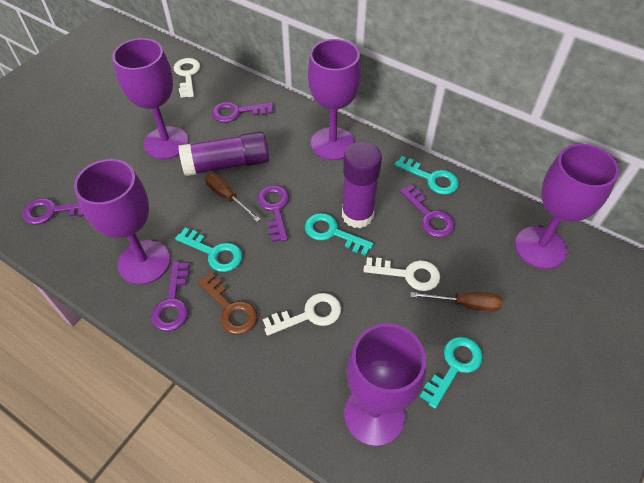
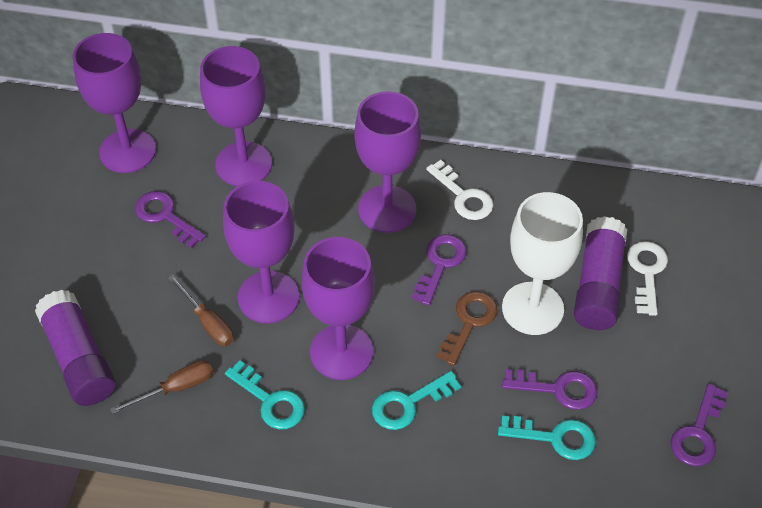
purple key: 5 -> 4
turquoise key: 4 -> 3
white goblet: 0 -> 1
white key: 3 -> 2

